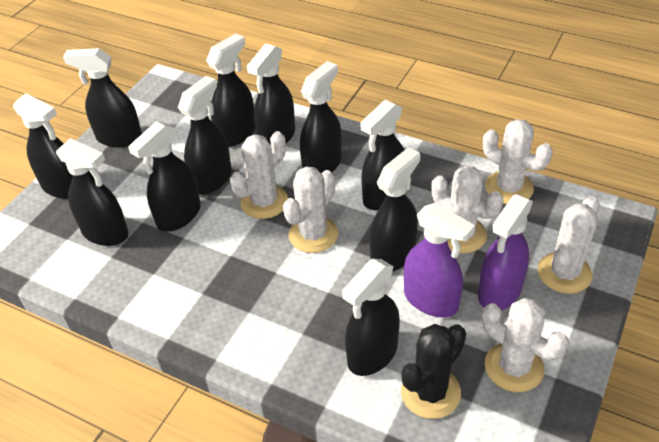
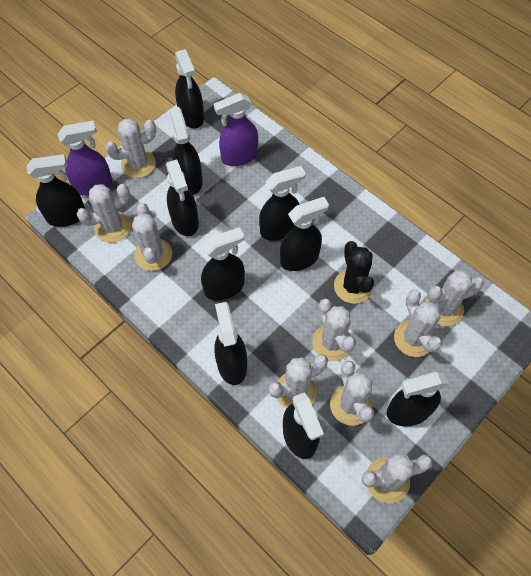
black spray bottle: 11 -> 10
white cactus: 6 -> 9

